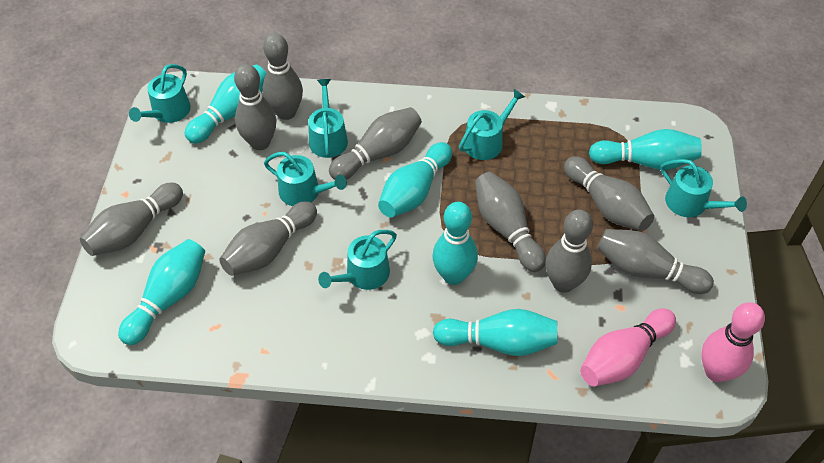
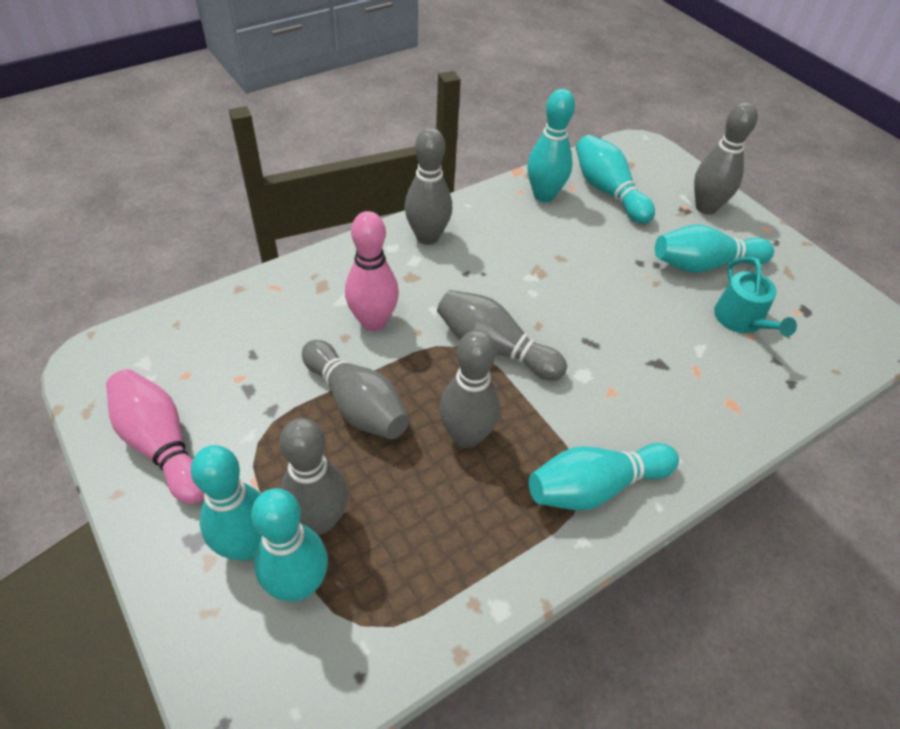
grey bowling pin: 9 -> 6
turquoise watering can: 6 -> 1

